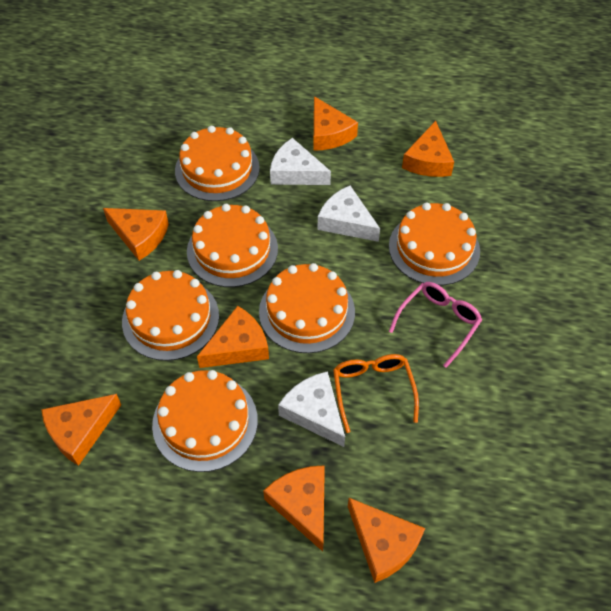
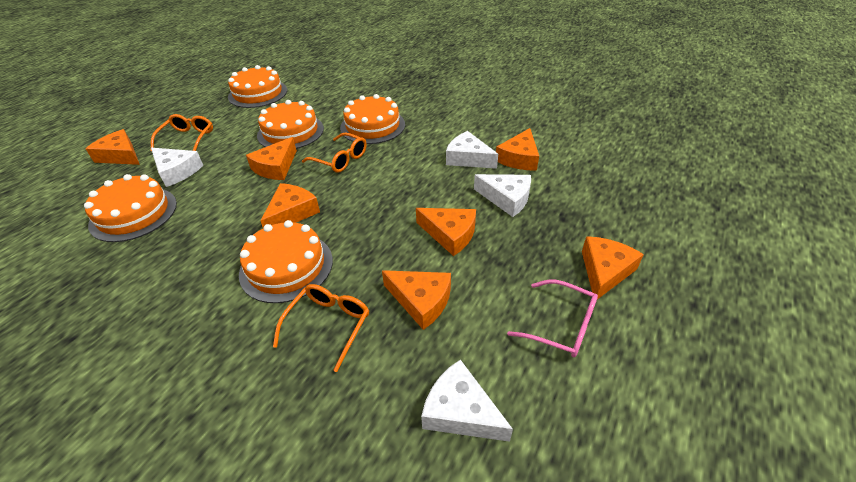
orange cake: 6 -> 5
orange glasses: 1 -> 3
white cheese: 3 -> 4

